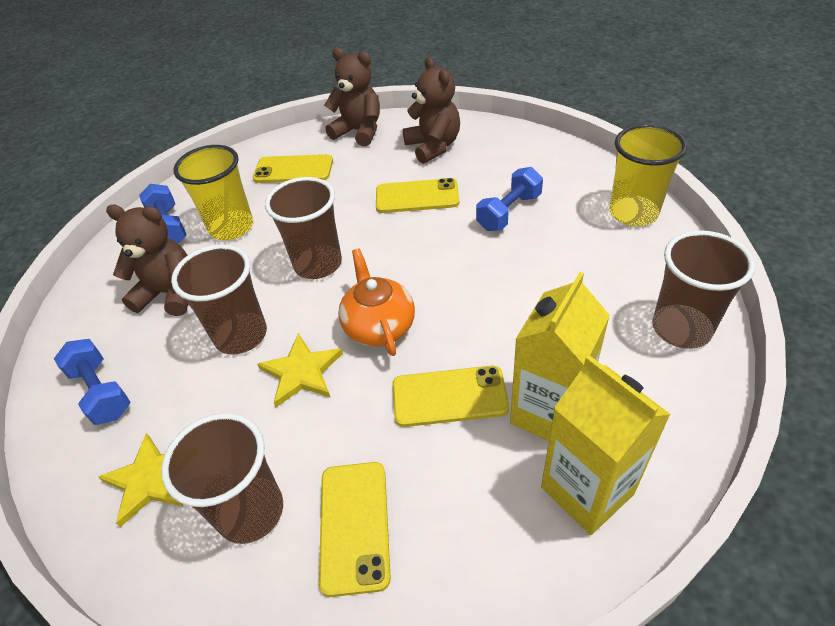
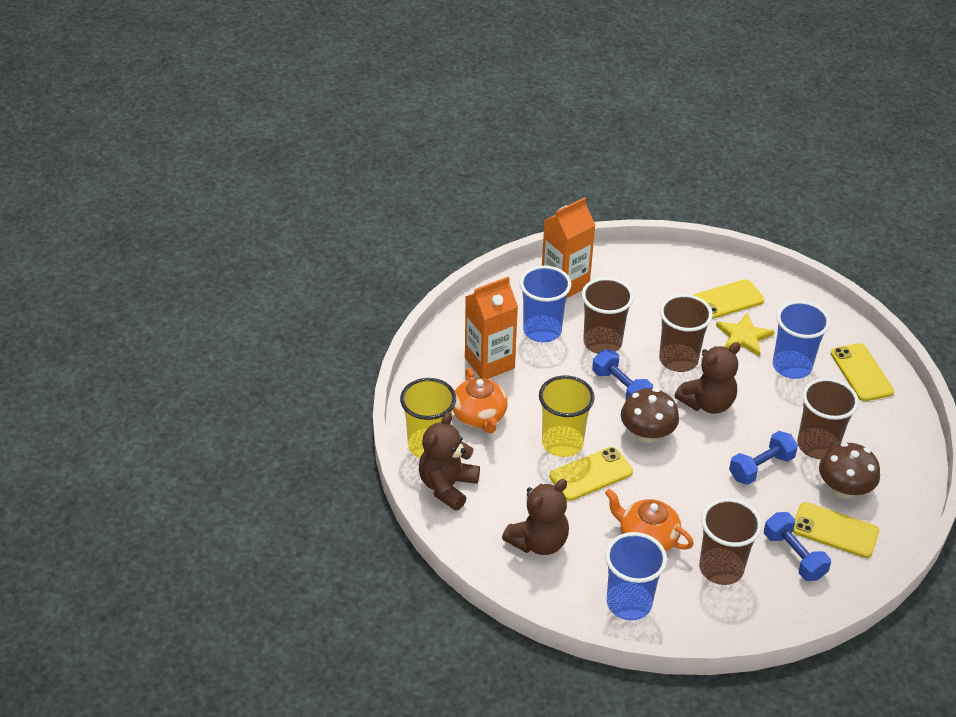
blue cup: 0 -> 3
brown mushroom: 0 -> 2
orange carton: 0 -> 2
orange teapot: 1 -> 2
yellow carton: 2 -> 0
yellow star: 2 -> 1

